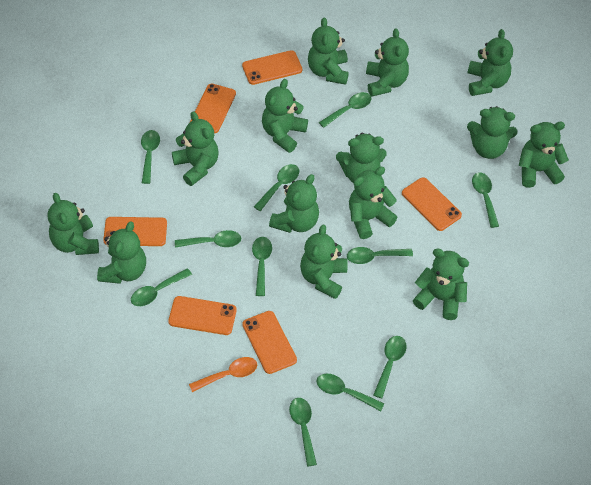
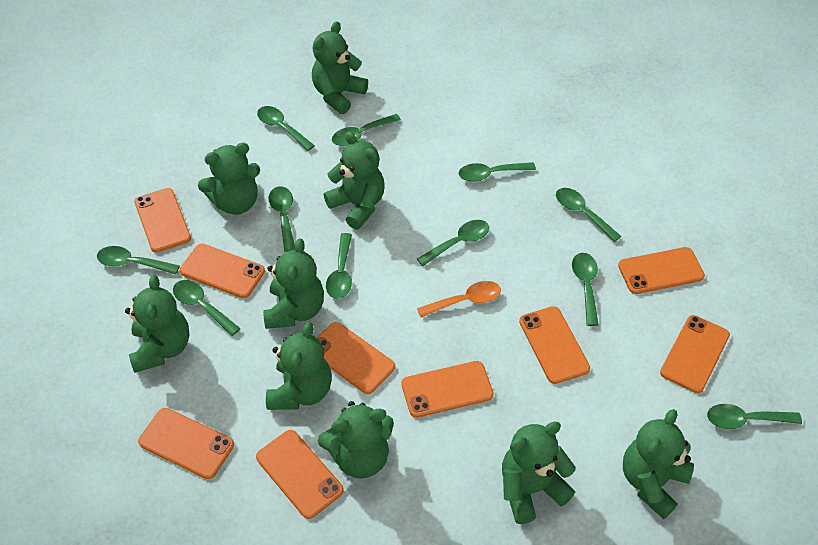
green teddy bear: 14 -> 9
orange phone: 6 -> 9

